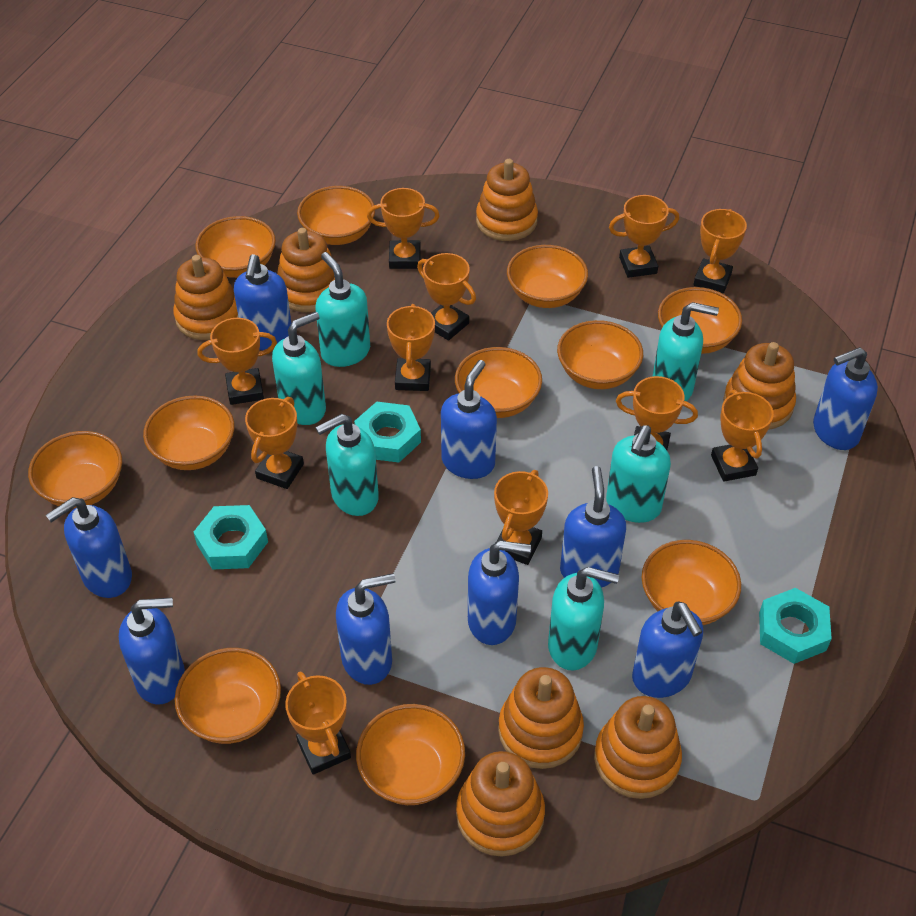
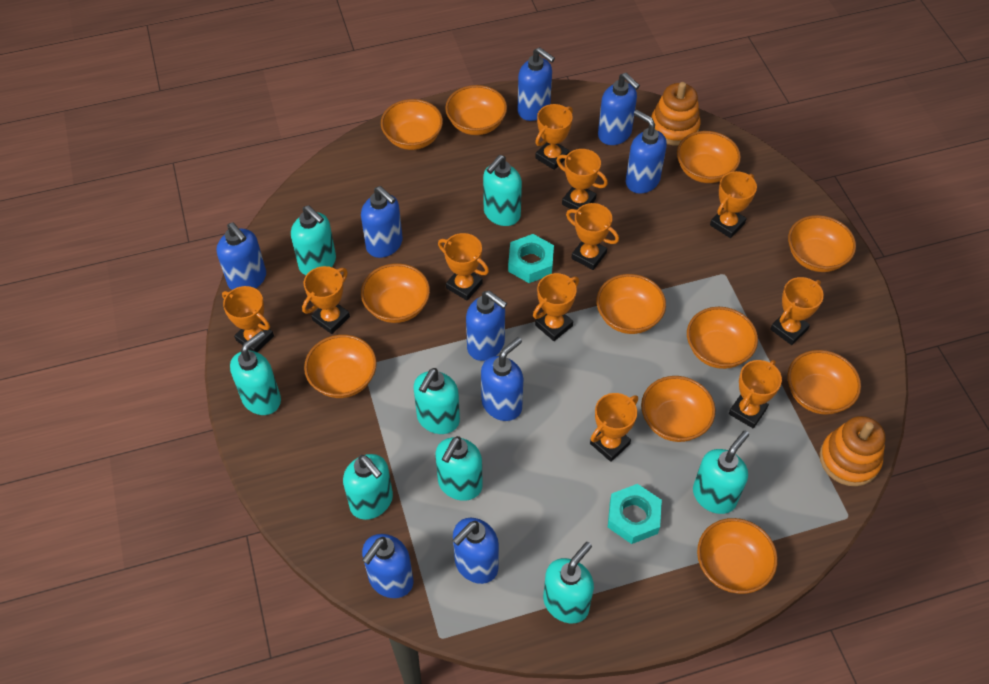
orange stacking toy: 7 -> 2
turquoise nut: 3 -> 2
turquoise soap dispenser: 6 -> 8

